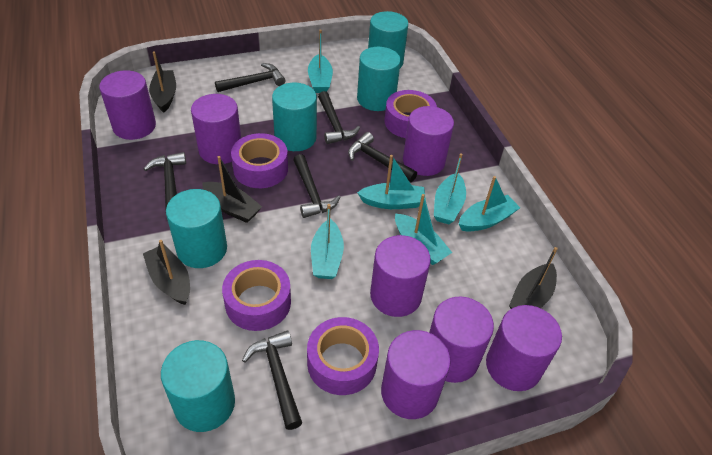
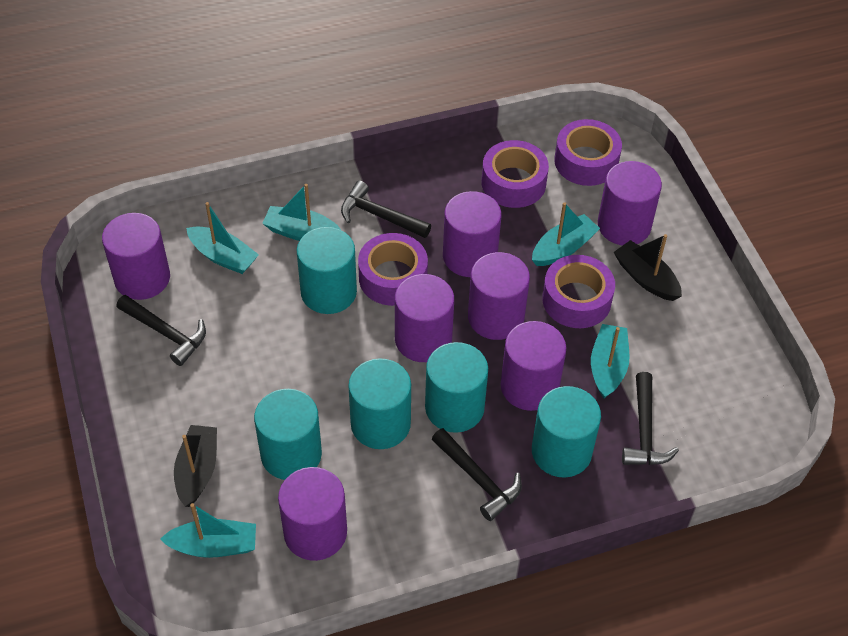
black boat: 4 -> 2
black hammer: 6 -> 4
turquoise boat: 6 -> 5

